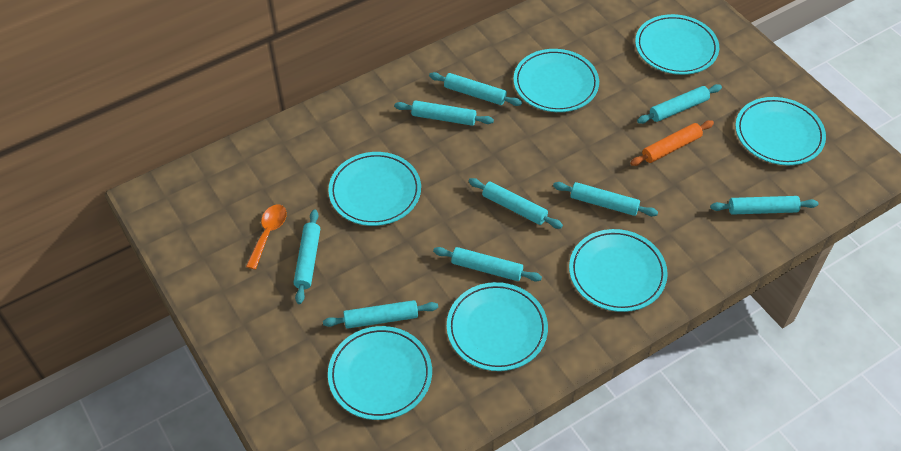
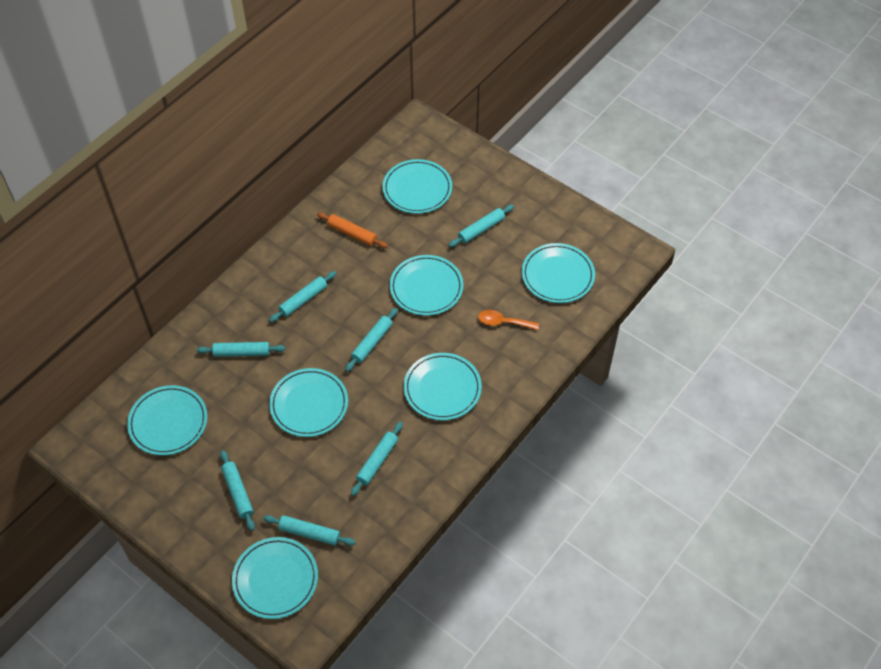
turquoise rolling pin: 9 -> 7

